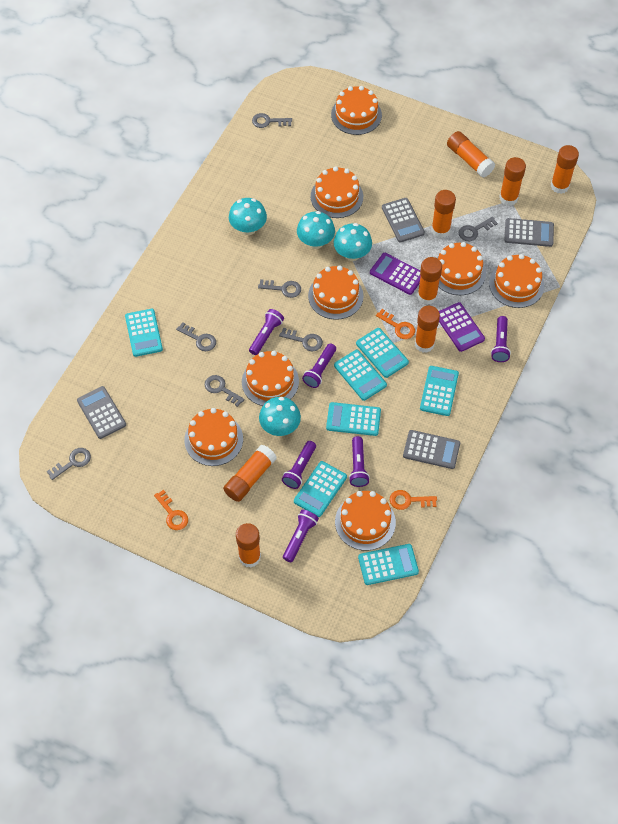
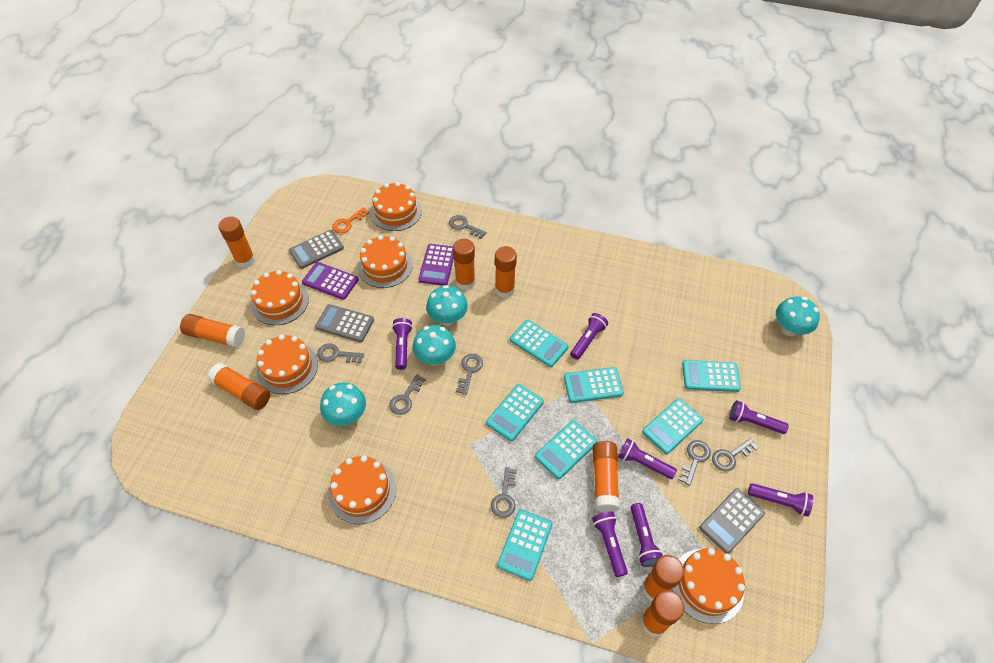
grey calculator: 4 -> 3
orange cake: 8 -> 6
orange key: 3 -> 1
purple flashlight: 6 -> 7

